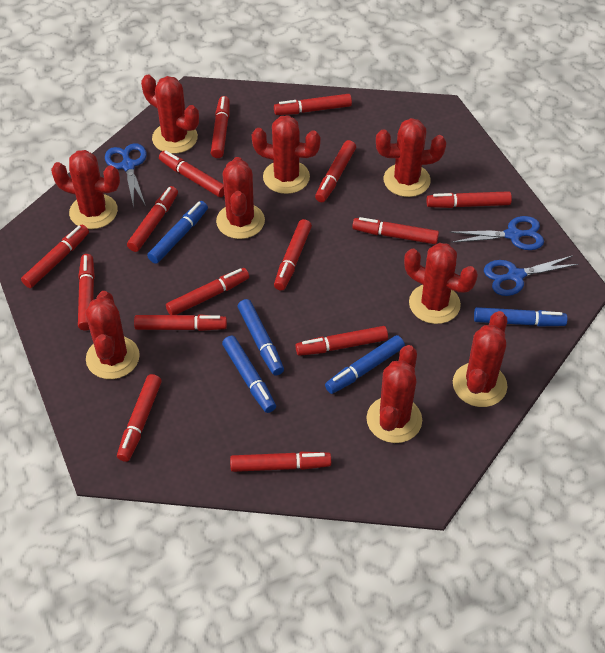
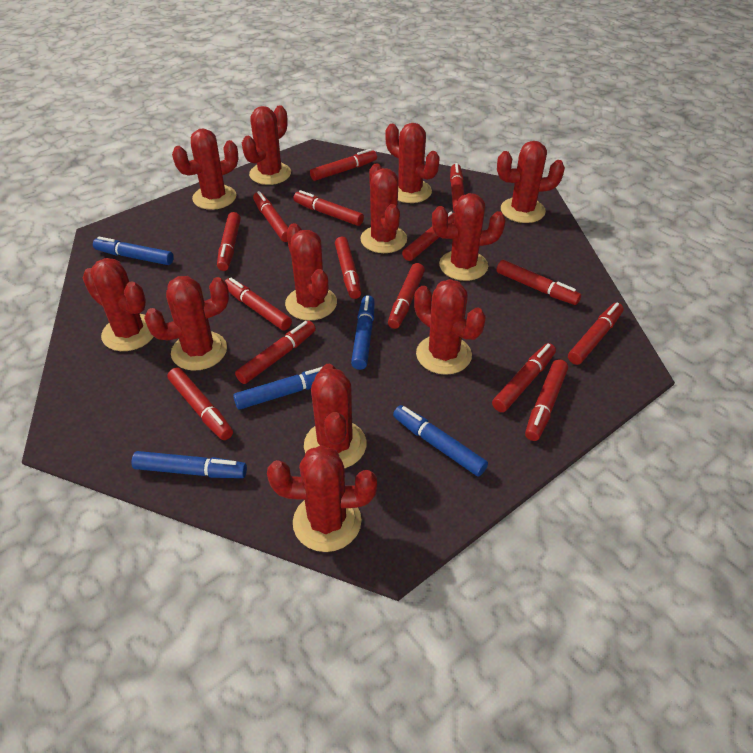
blue scissors: 3 -> 0
red cactus: 9 -> 12

